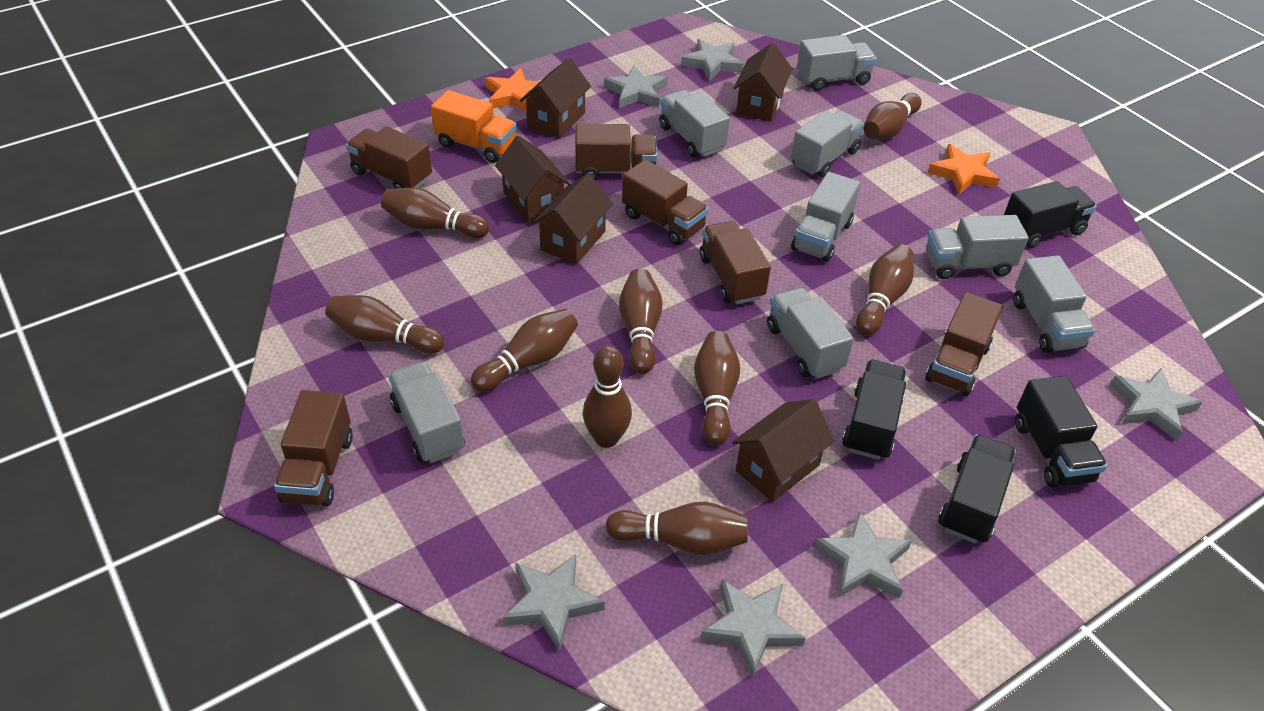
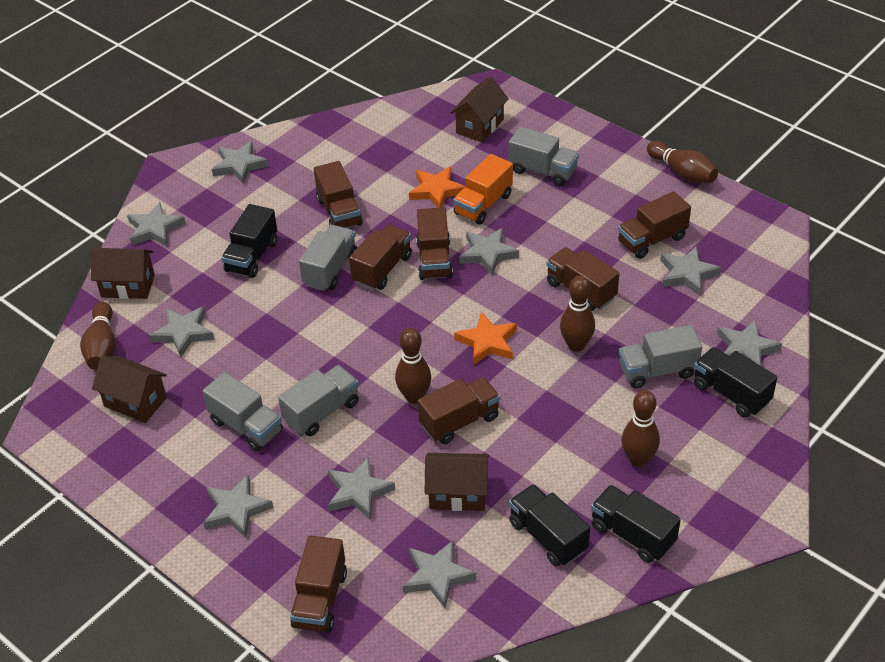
brown bowling pin: 9 -> 5
brown house: 5 -> 4
brown truck: 6 -> 7
grey star: 6 -> 9
grey truck: 8 -> 5

